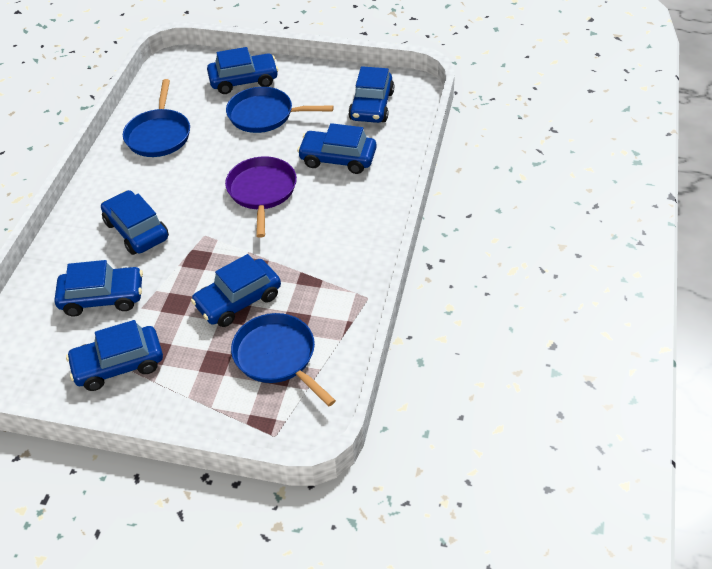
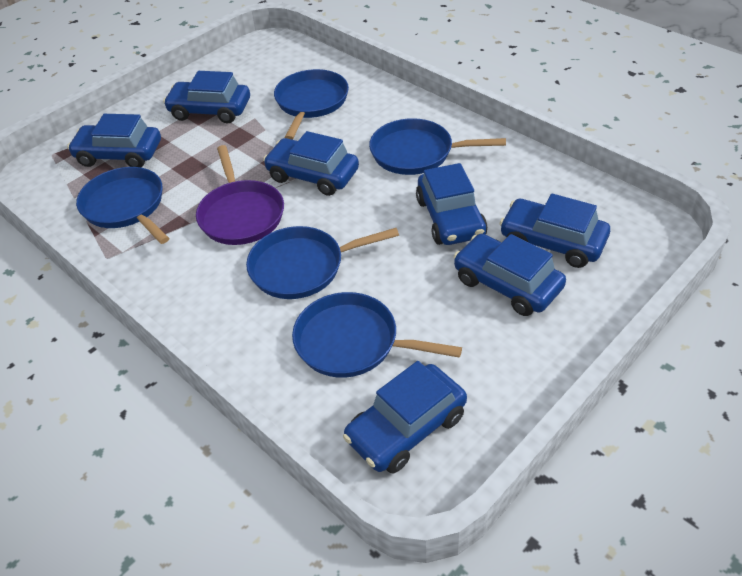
blue pan: 3 -> 5

